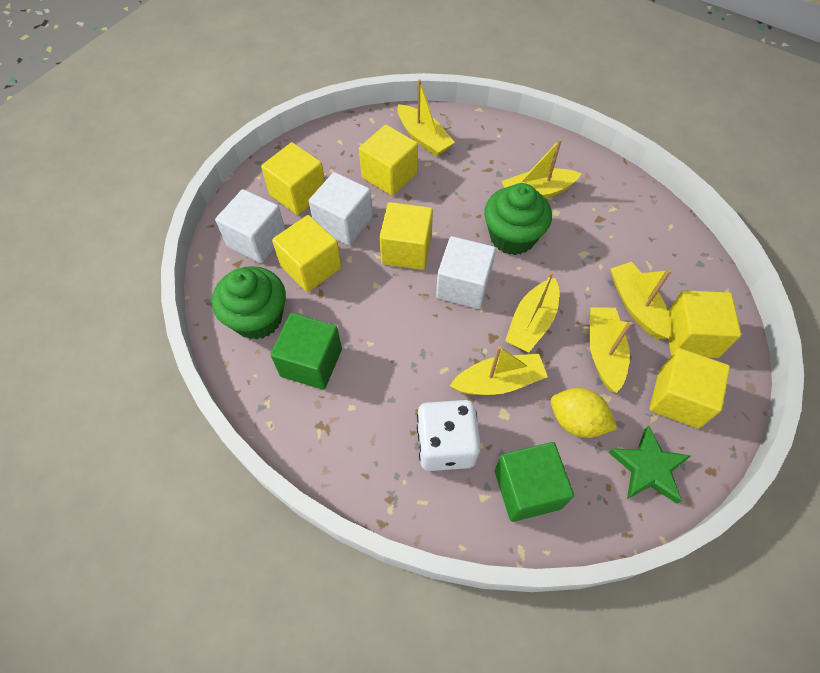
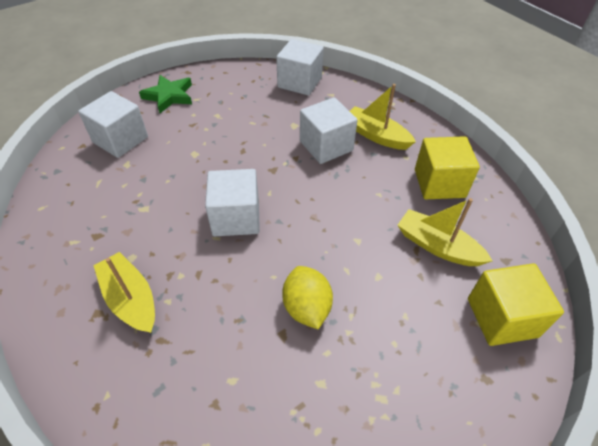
green cube: 2 -> 0
green cupcake: 2 -> 0
white cube: 3 -> 4
white dice: 1 -> 0
yellow boat: 6 -> 3
yellow cube: 6 -> 2

